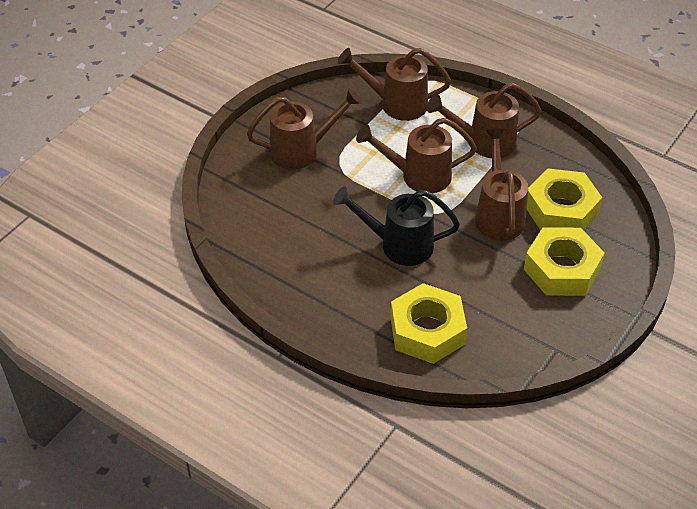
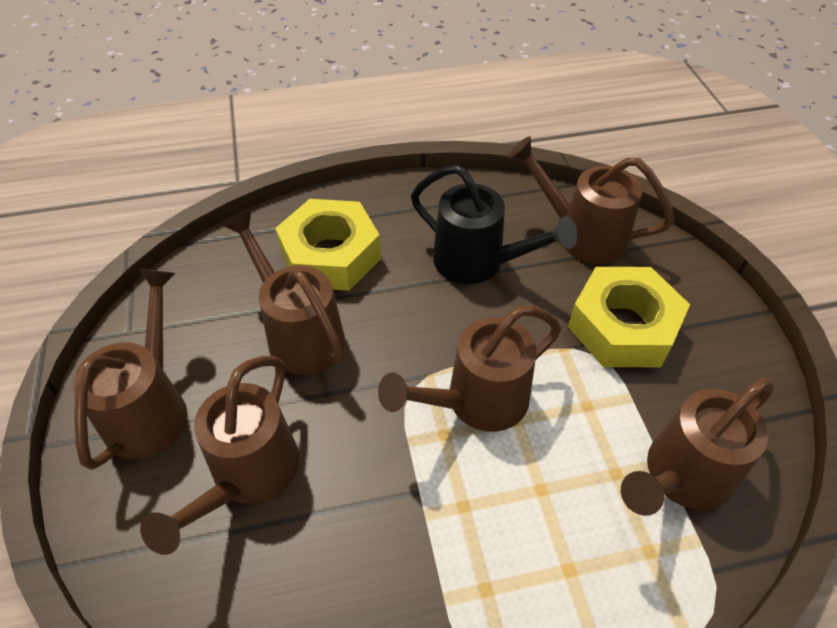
brown watering can: 5 -> 6
yellow nut: 3 -> 2

